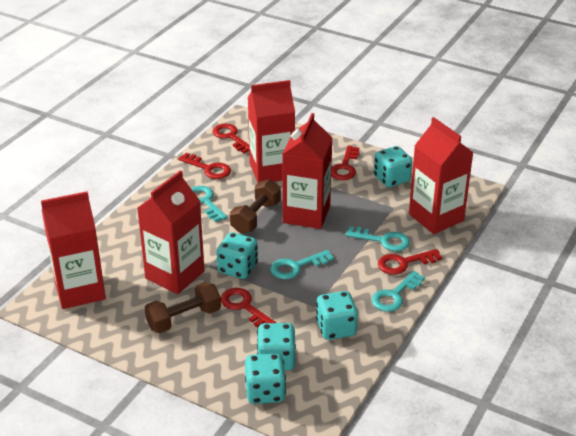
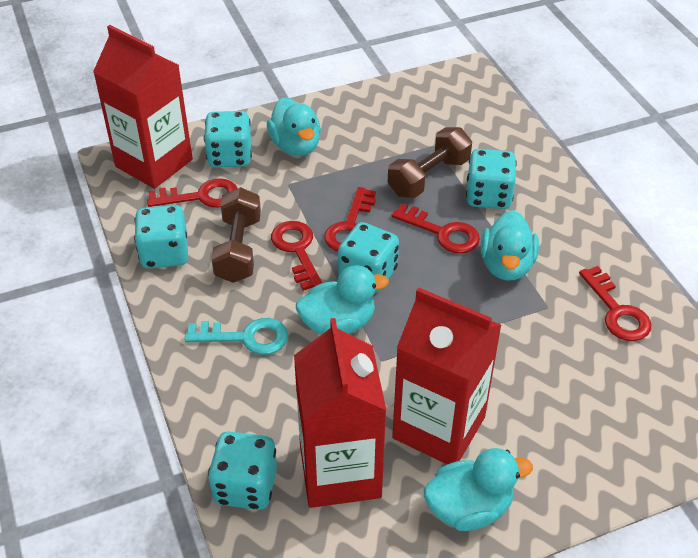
red carton: 5 -> 3
turquoise duck: 0 -> 4
turquoise key: 4 -> 1

